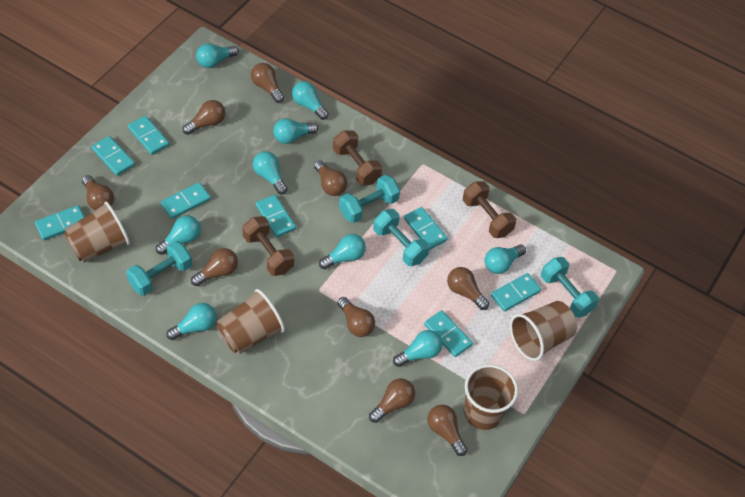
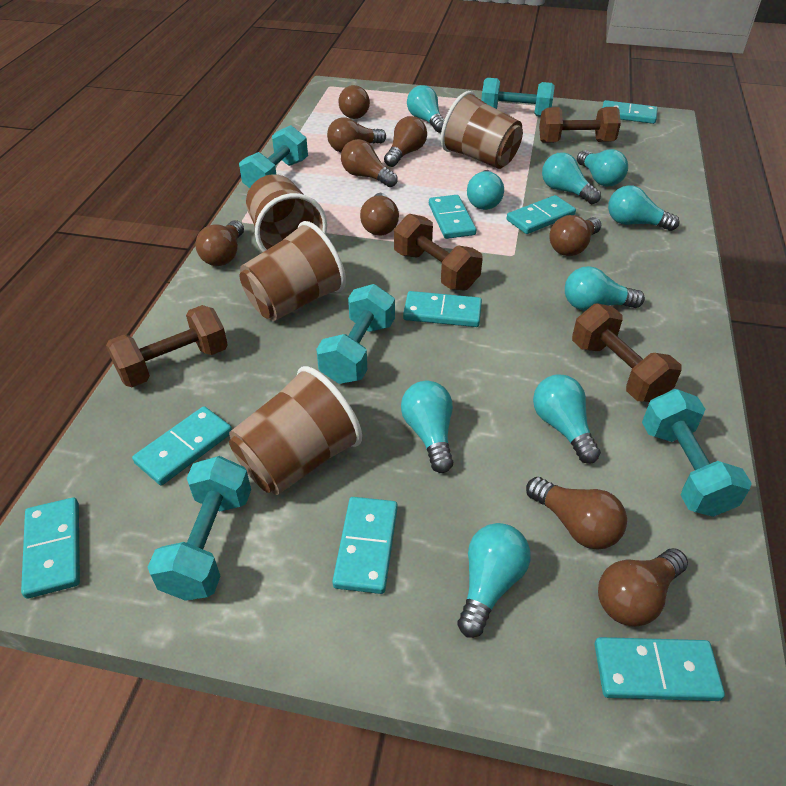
brown dumbbell: 3 -> 4
turquoise dumbbell: 4 -> 5

